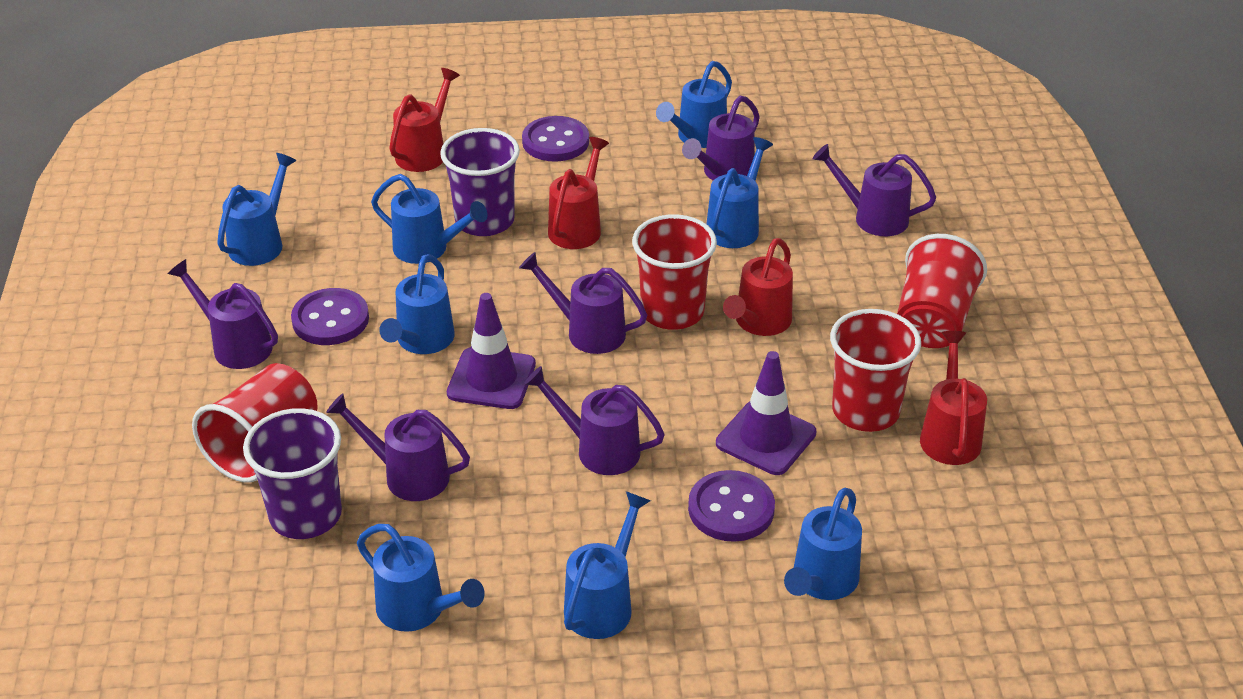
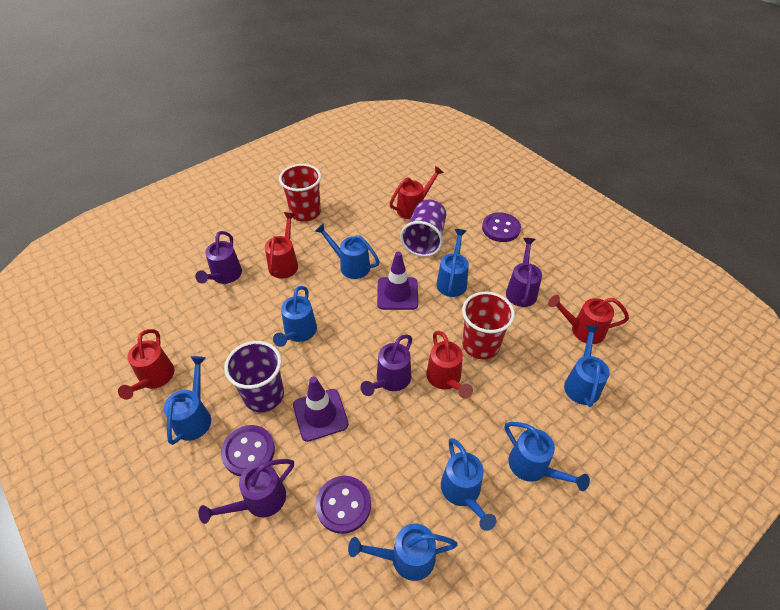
purple watering can: 6 -> 4
red cup: 4 -> 2
red watering can: 4 -> 5

